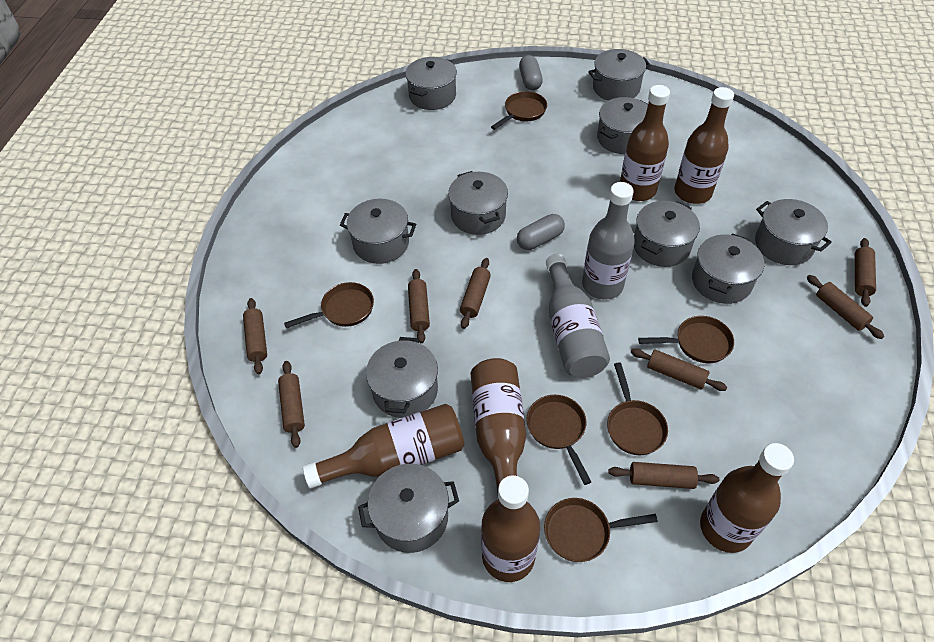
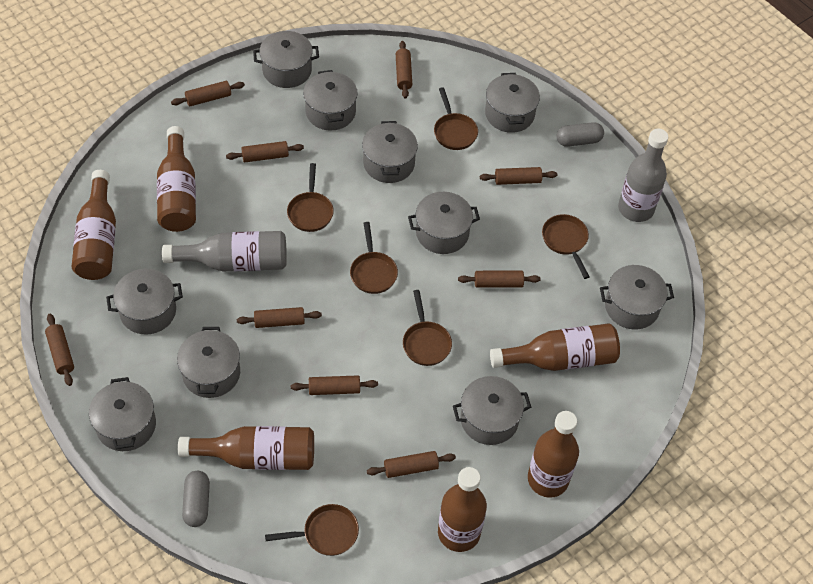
brown rolling pin: 8 -> 9

